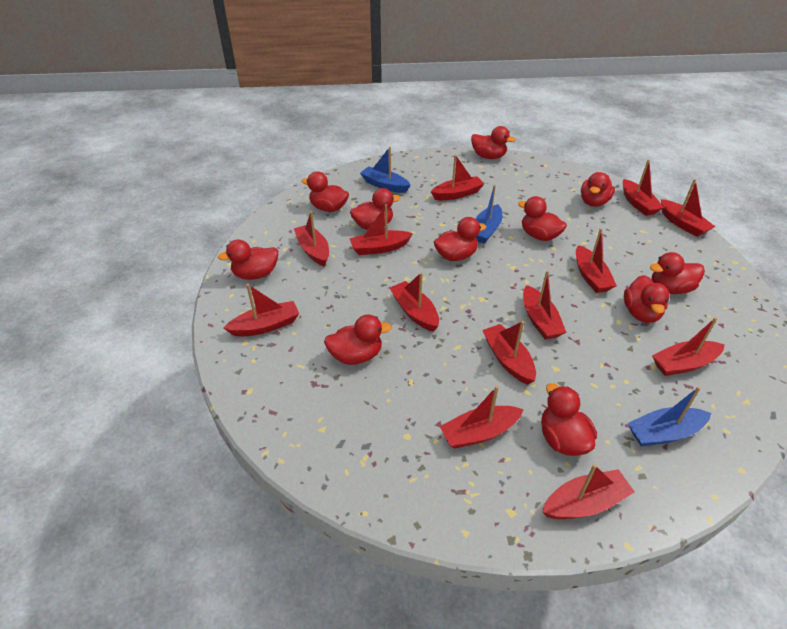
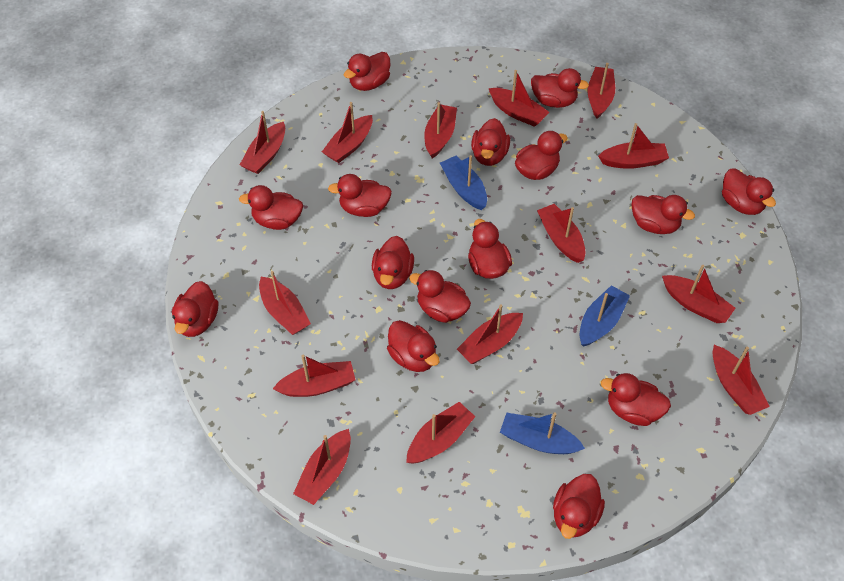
red boat: 13 -> 14
red duck: 11 -> 15

